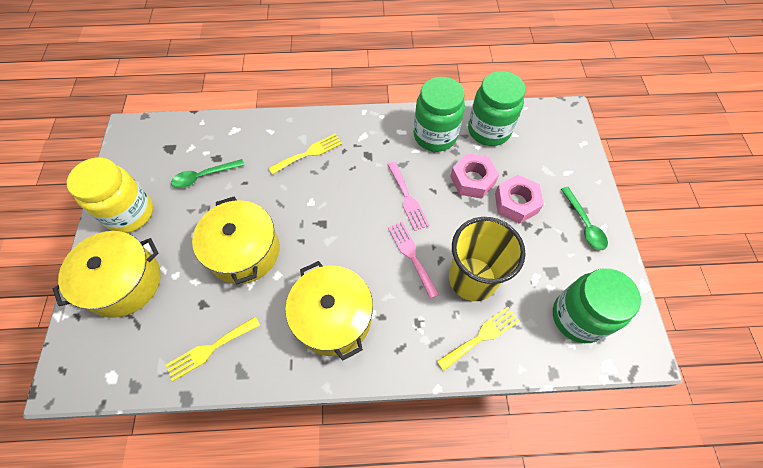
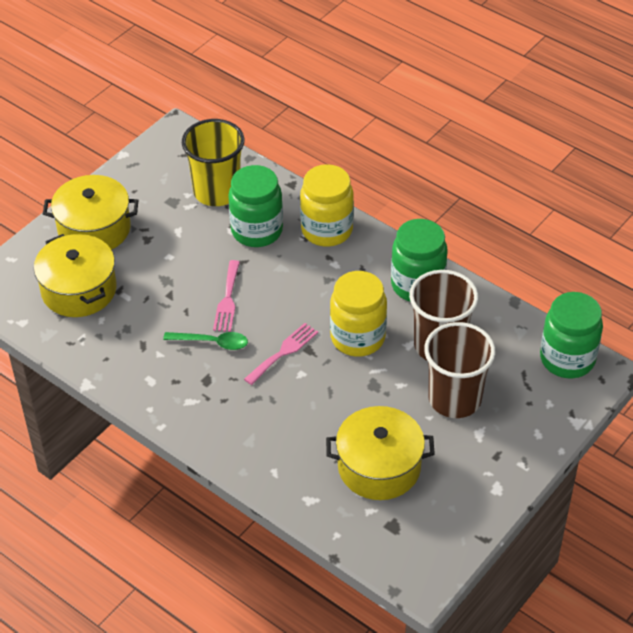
brown cup: 0 -> 2
green spoon: 2 -> 1
pink nut: 2 -> 0
yellow fork: 3 -> 0
yellow jar: 1 -> 2

